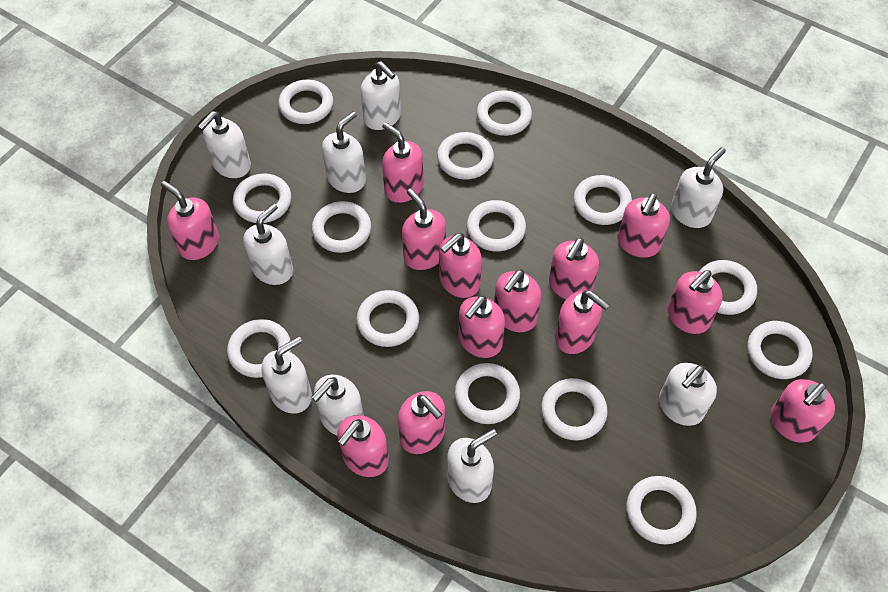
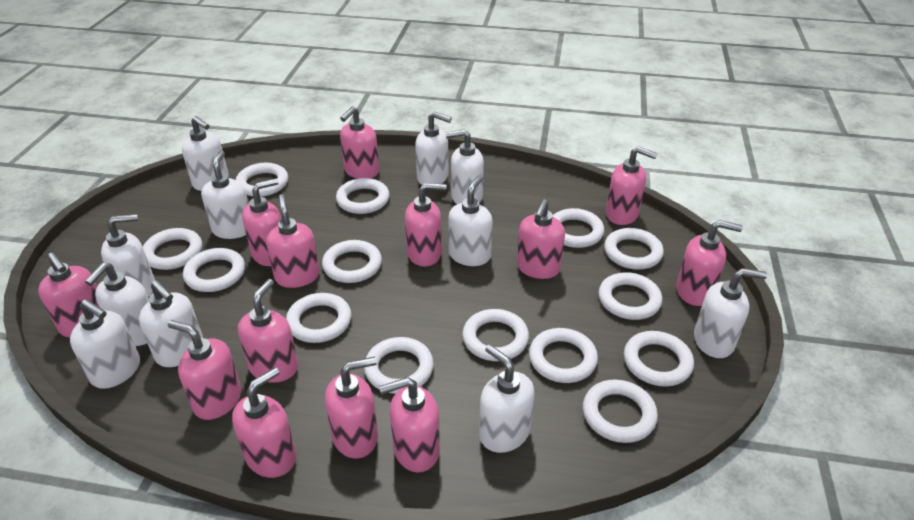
white soap dispenser: 9 -> 11

